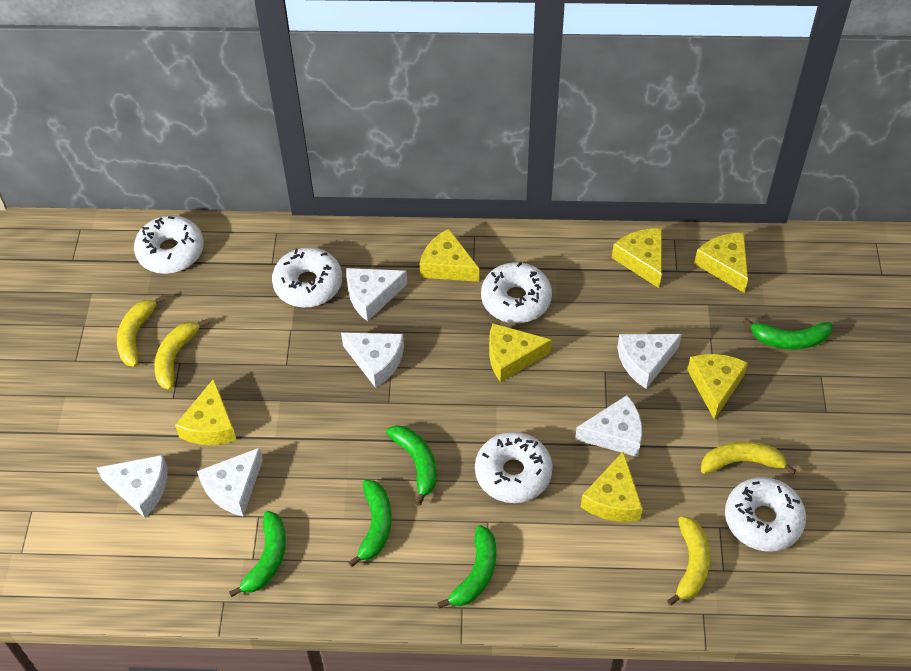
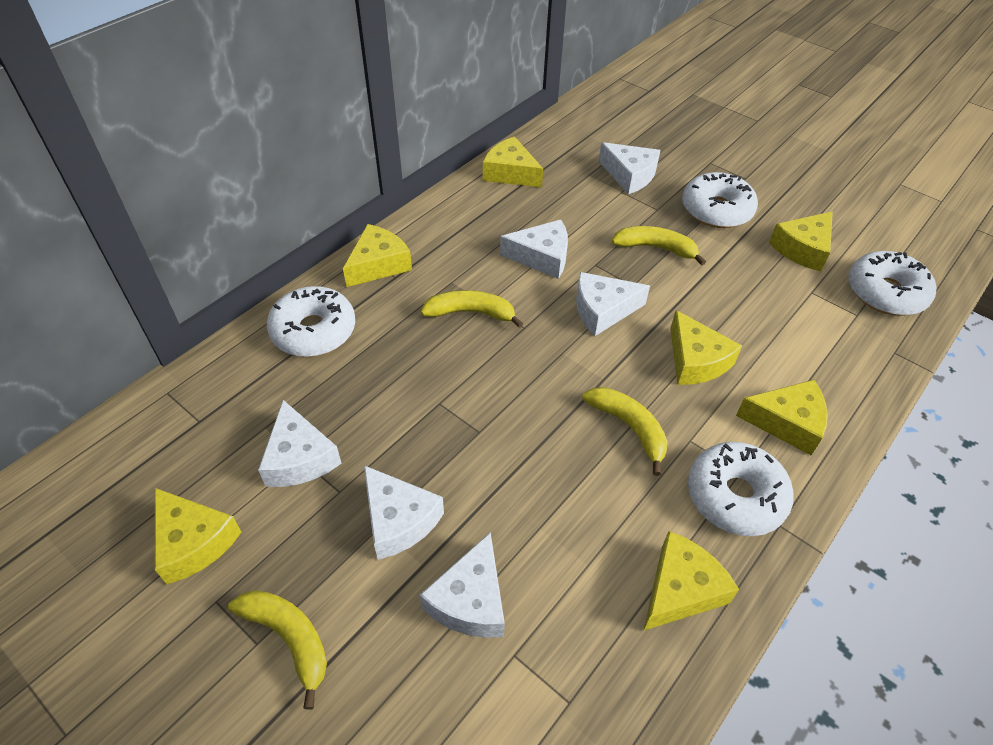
green banana: 5 -> 0
white donut: 5 -> 4

